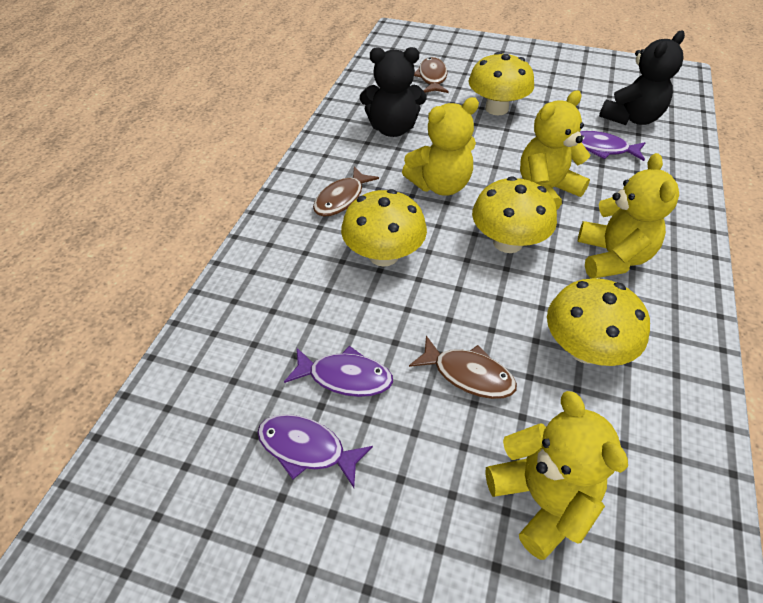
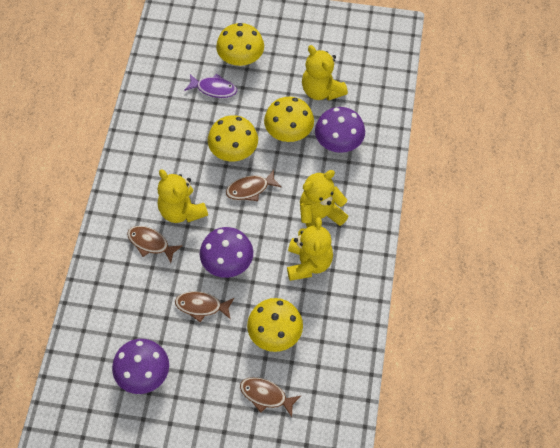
black teddy bear: 2 -> 0
brown fish: 3 -> 4
purple fish: 3 -> 1
purple mushroom: 0 -> 3

